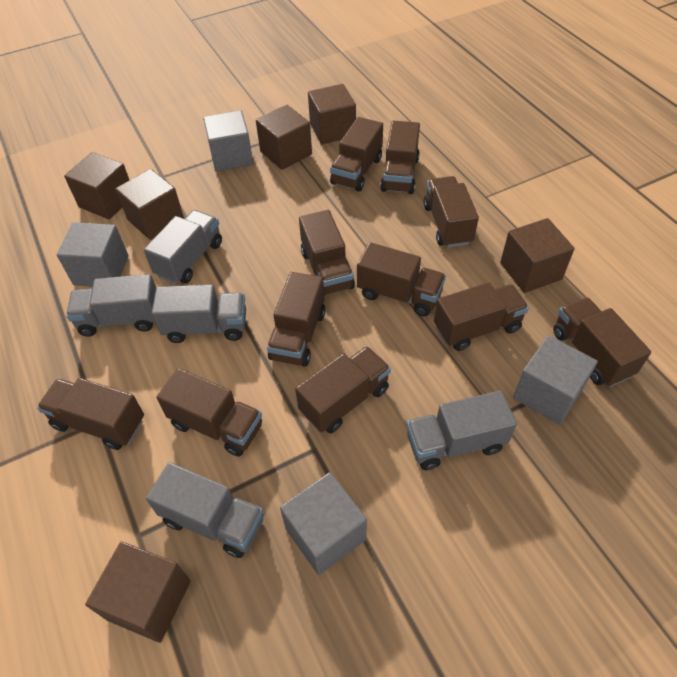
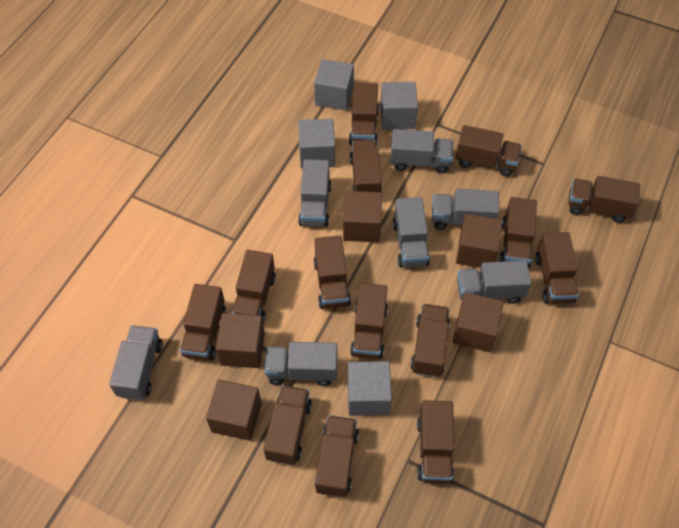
brown cube: 6 -> 5
brown truck: 11 -> 14
grey truck: 5 -> 7

